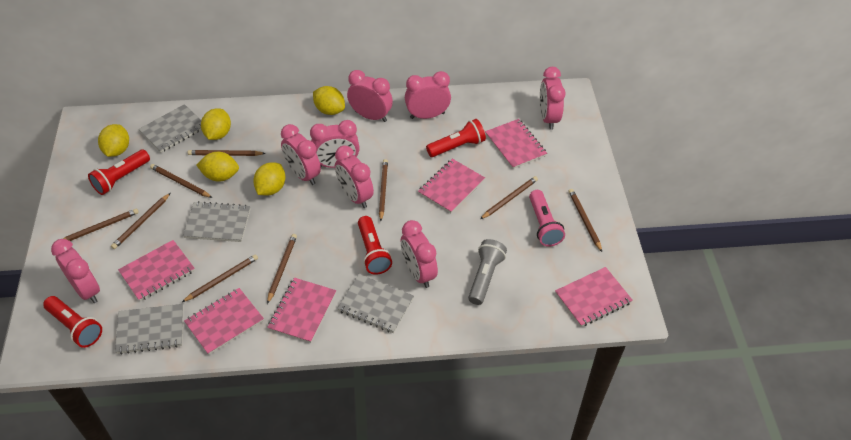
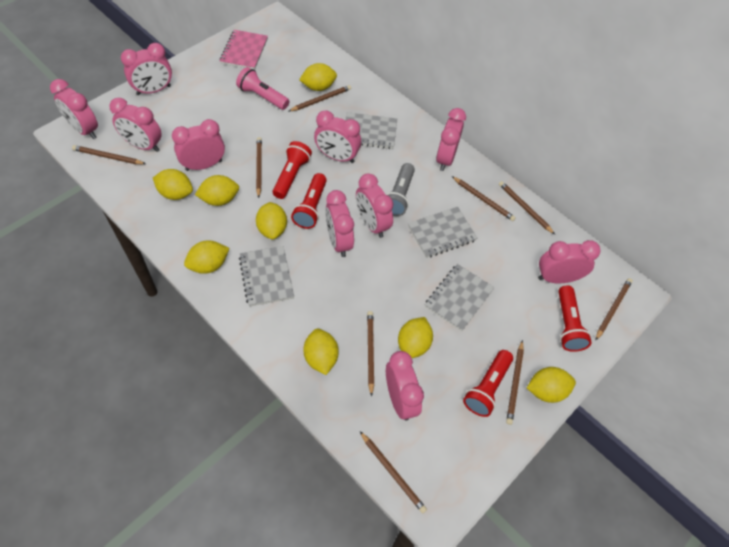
pink clock: 8 -> 10
pink notebook: 6 -> 1
yellow lemon: 5 -> 8

